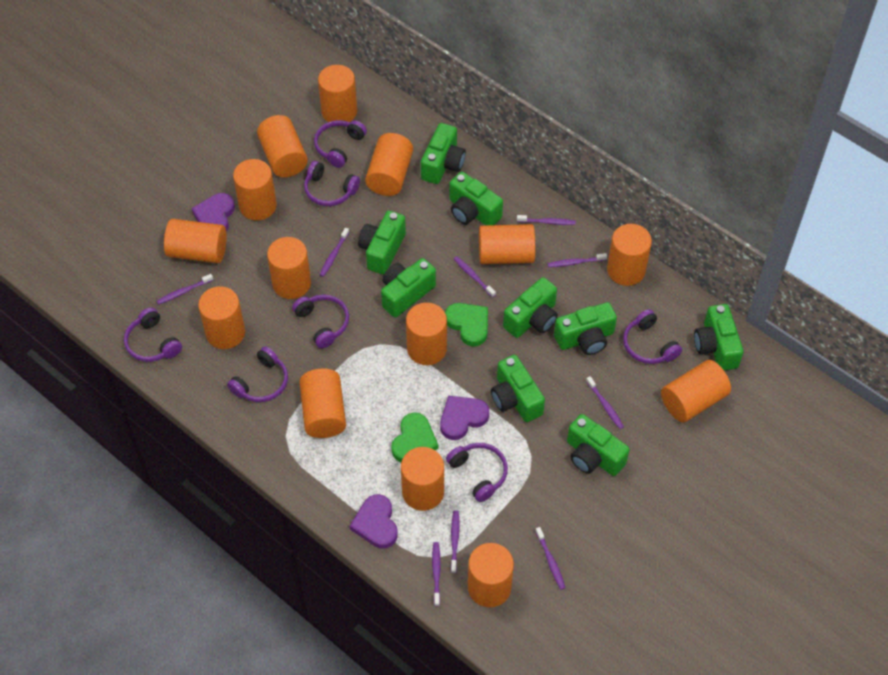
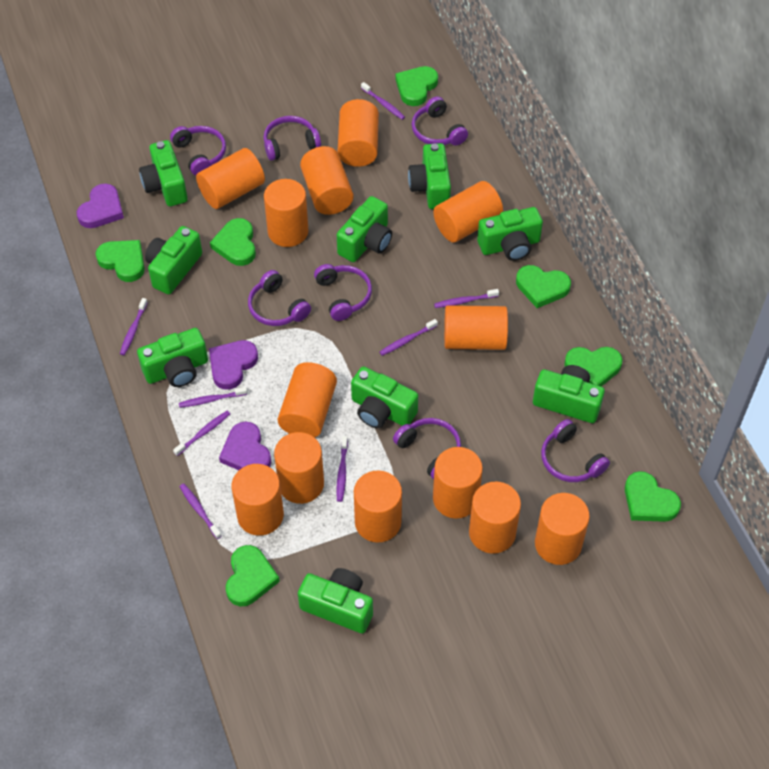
green heart: 2 -> 7
orange cylinder: 14 -> 13
purple toothbrush: 9 -> 8

